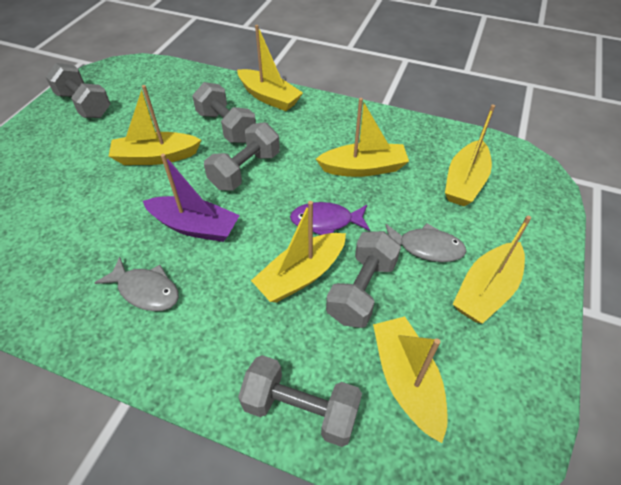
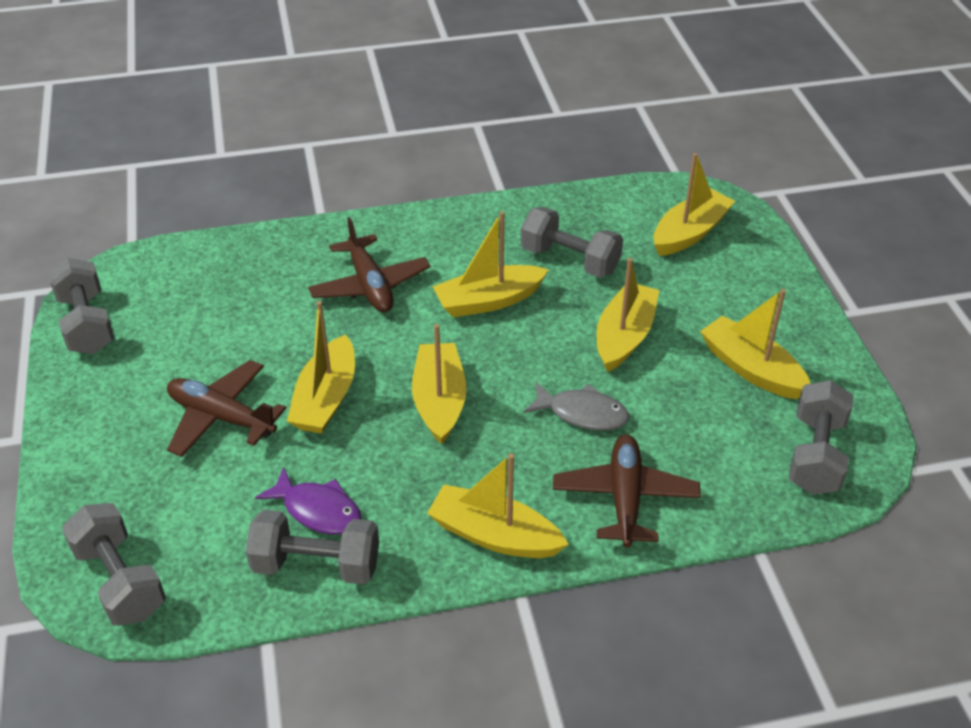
brown plane: 0 -> 3
grey fish: 2 -> 1
purple boat: 1 -> 0

